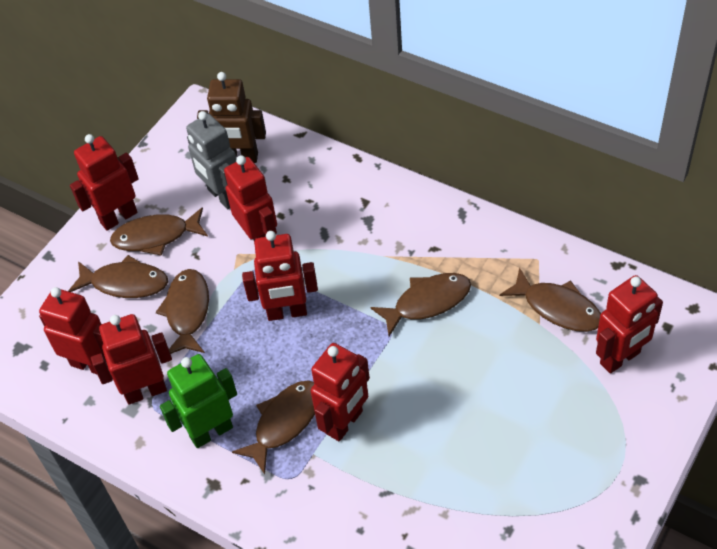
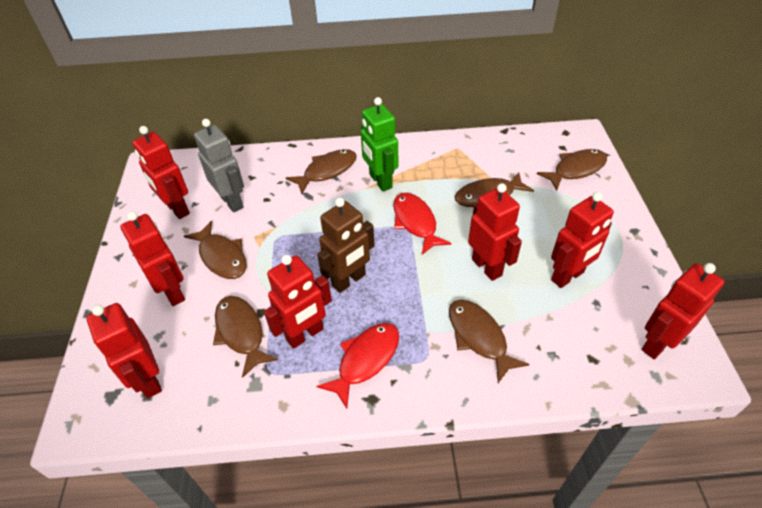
red fish: 0 -> 2

